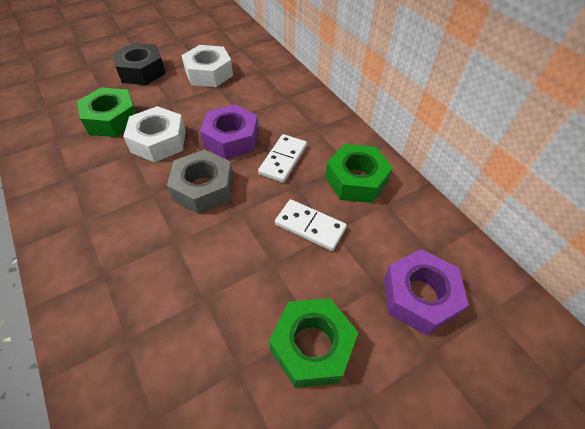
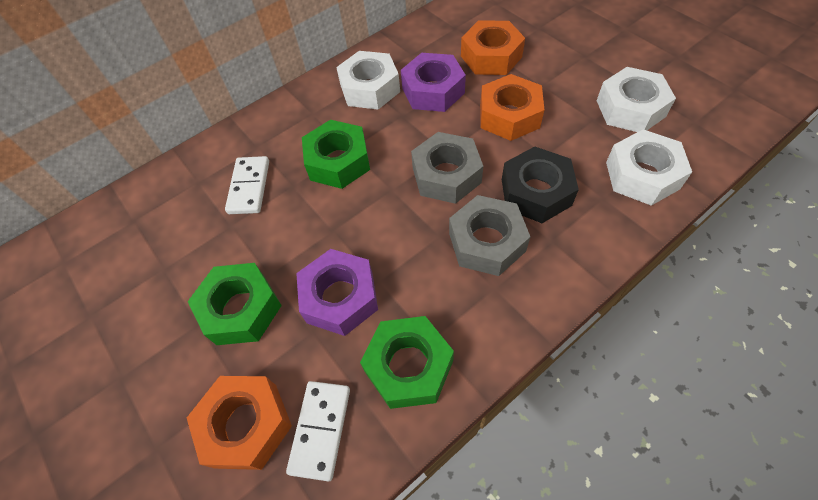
grey nut: 1 -> 2
orange nut: 0 -> 3
white nut: 2 -> 3

